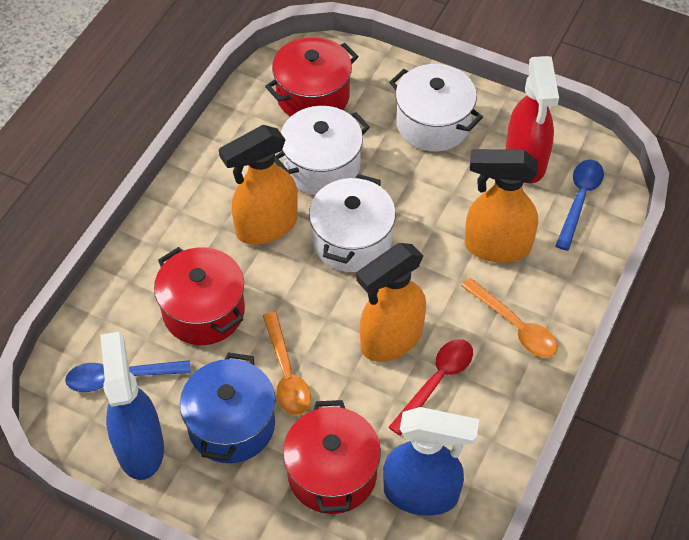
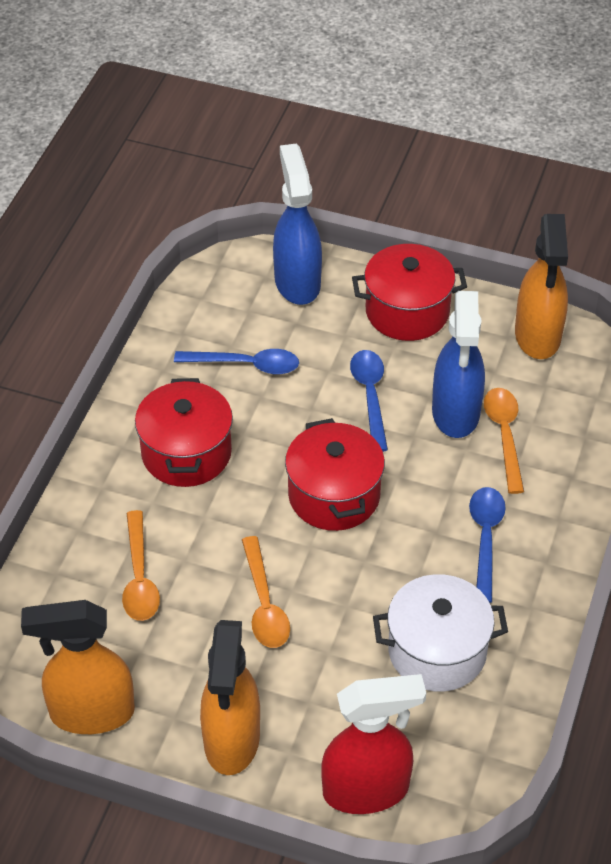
blue pot: 1 -> 0
blue spoon: 2 -> 3
orange spoon: 2 -> 3
red spoon: 1 -> 0
white pot: 3 -> 1

